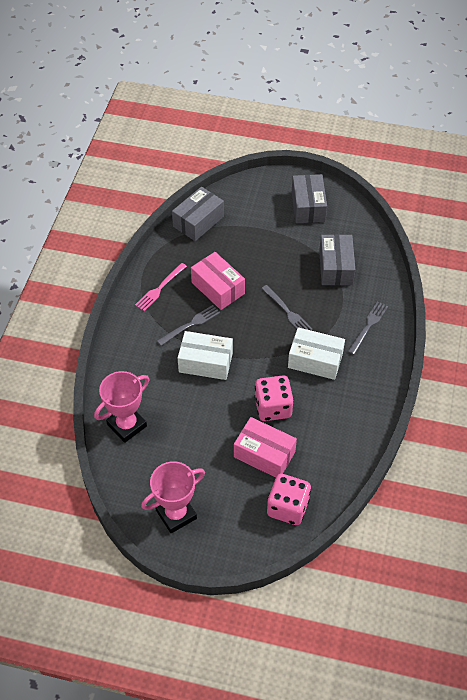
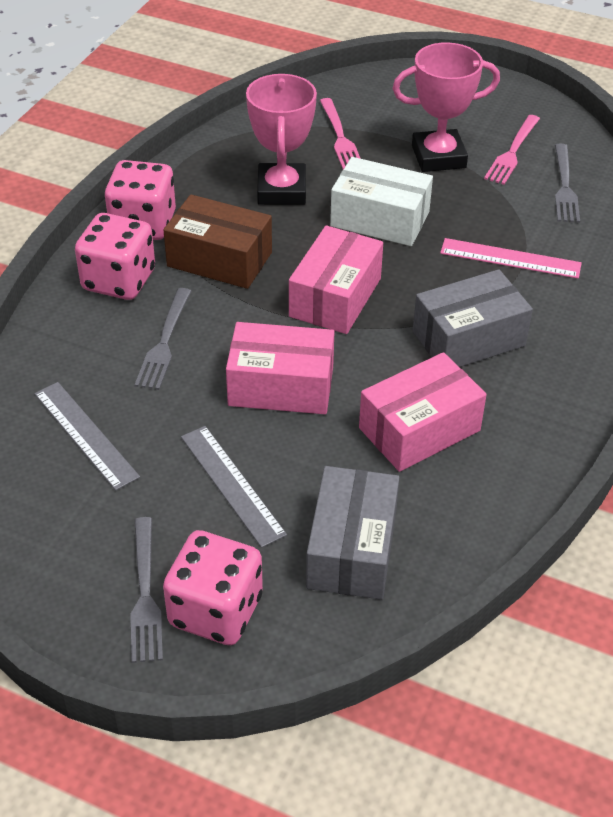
brown box: 0 -> 1
grey box: 3 -> 2
grey ruler: 0 -> 2
pink box: 2 -> 3
pink dice: 2 -> 3
pink fork: 1 -> 2
pink ruler: 0 -> 1
white box: 2 -> 1

